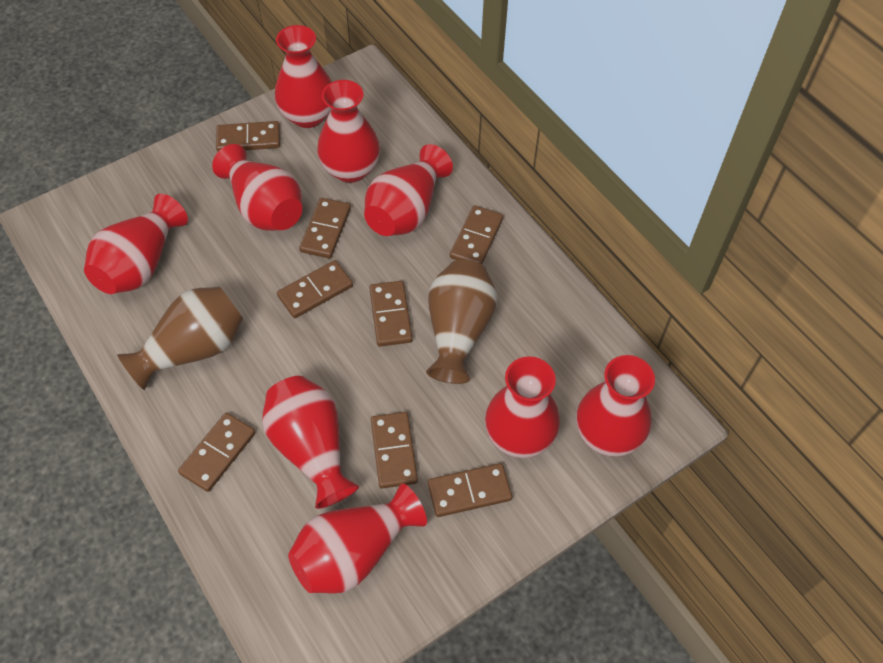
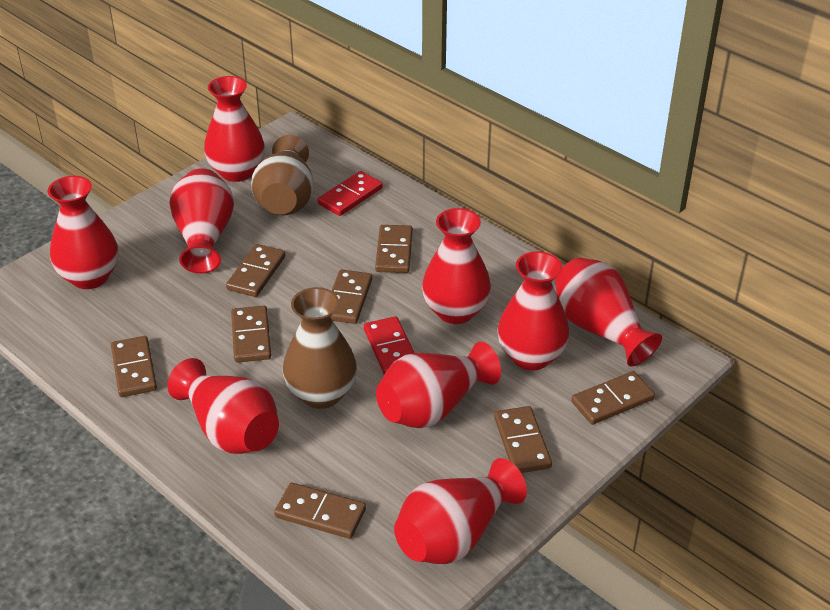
red domino: 0 -> 2

